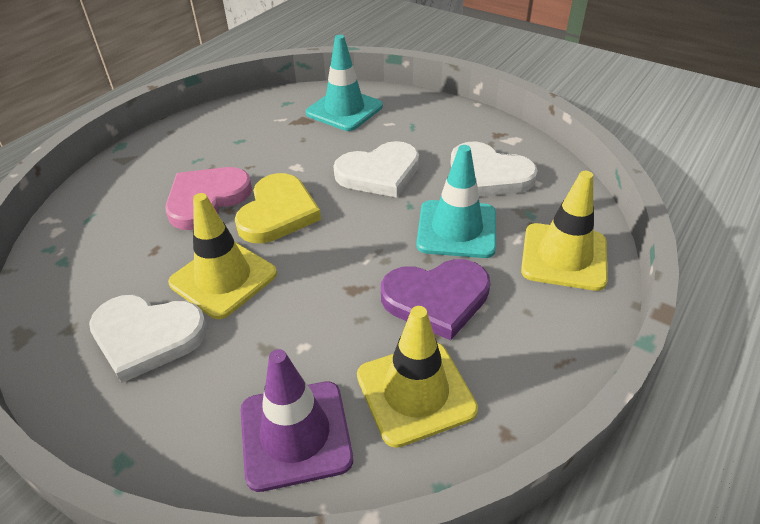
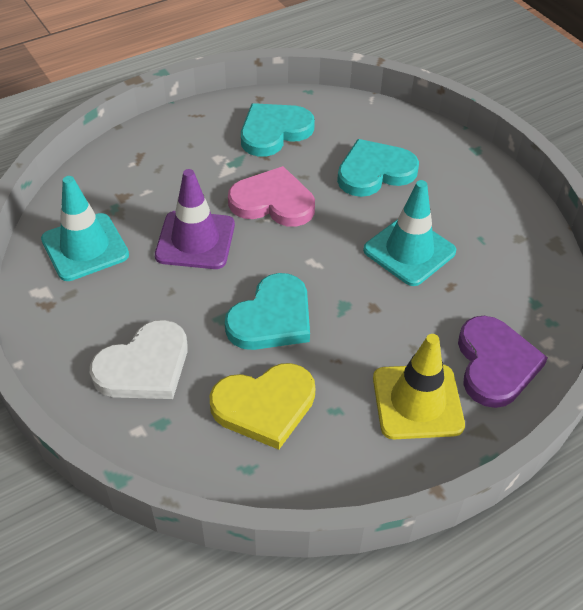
turquoise heart: 0 -> 3
white heart: 3 -> 1
yellow traffic cone: 3 -> 1

